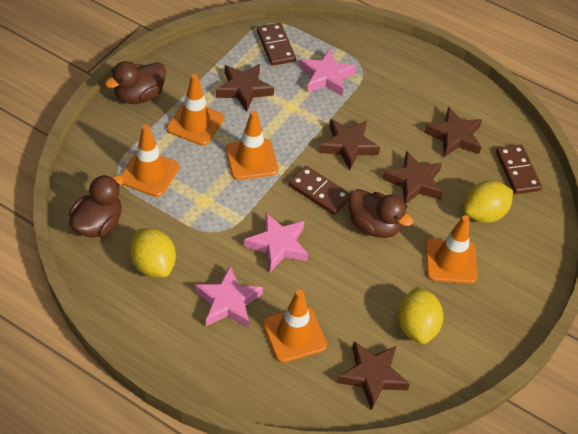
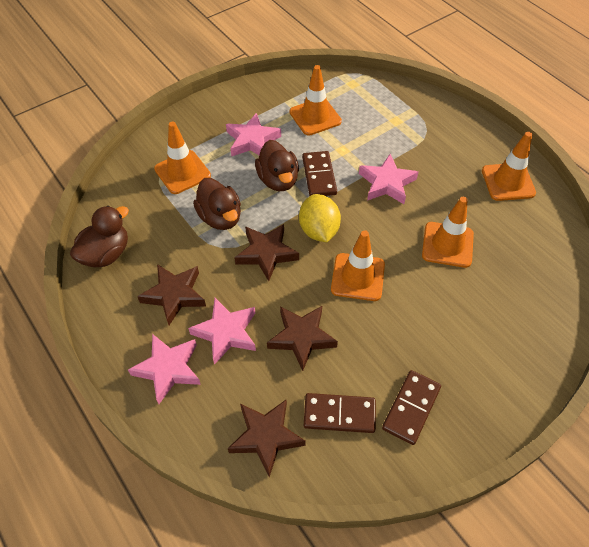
brown star: 5 -> 4
pink star: 3 -> 4
yellow lemon: 3 -> 1

